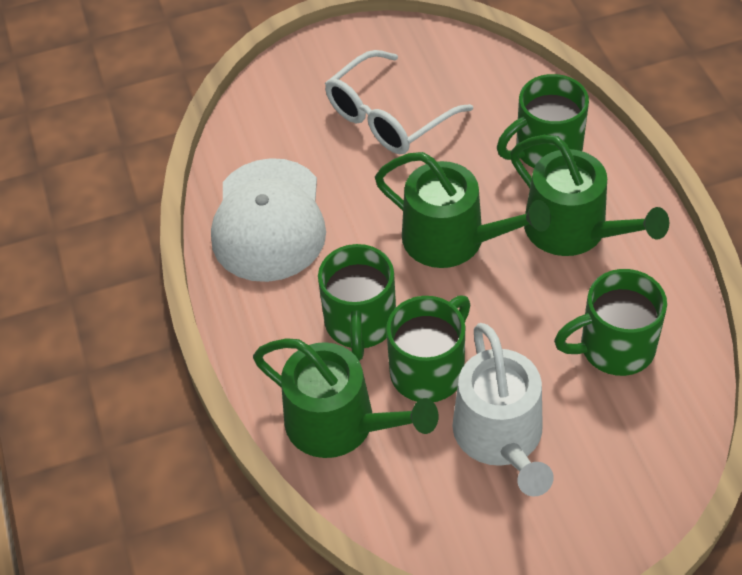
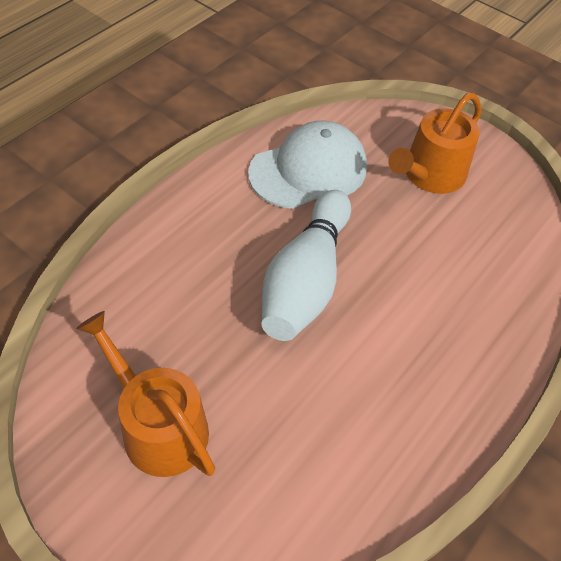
green mug: 4 -> 0
green watering can: 3 -> 0
orange watering can: 0 -> 2
white bowling pin: 0 -> 1
white glasses: 1 -> 0
white watering can: 1 -> 0

